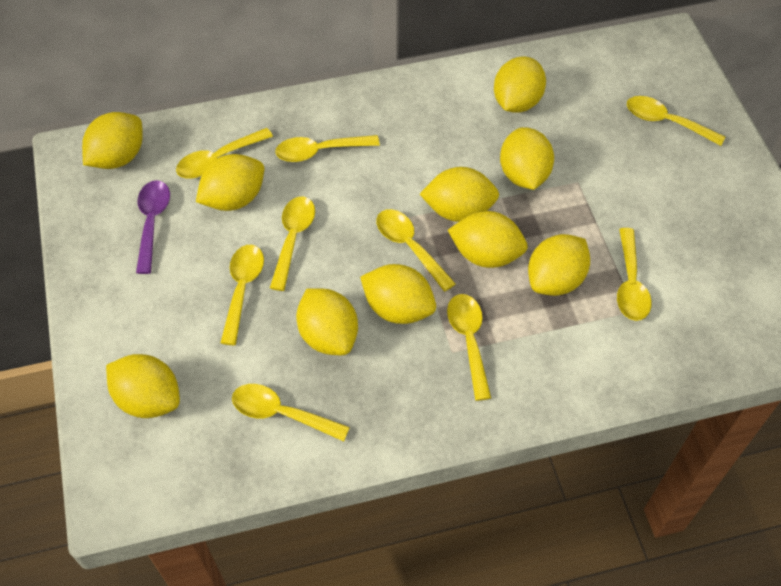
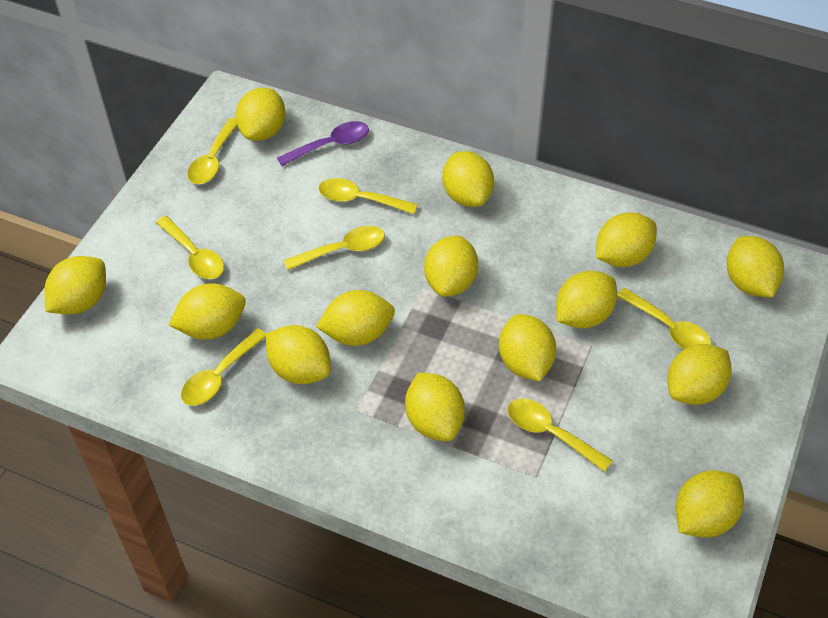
yellow lemon: 10 -> 14
yellow spoon: 9 -> 7

